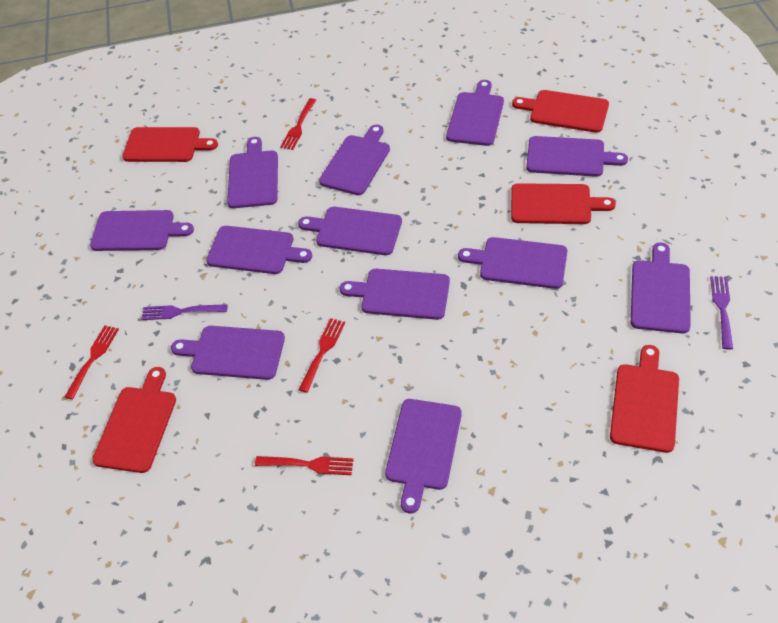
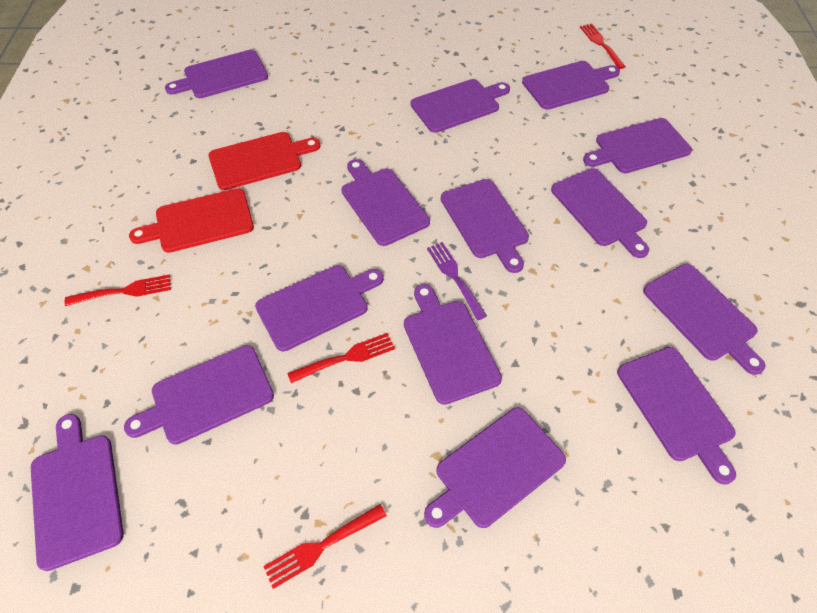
purple cutting board: 12 -> 14
purple fork: 2 -> 1
red cutting board: 5 -> 2

